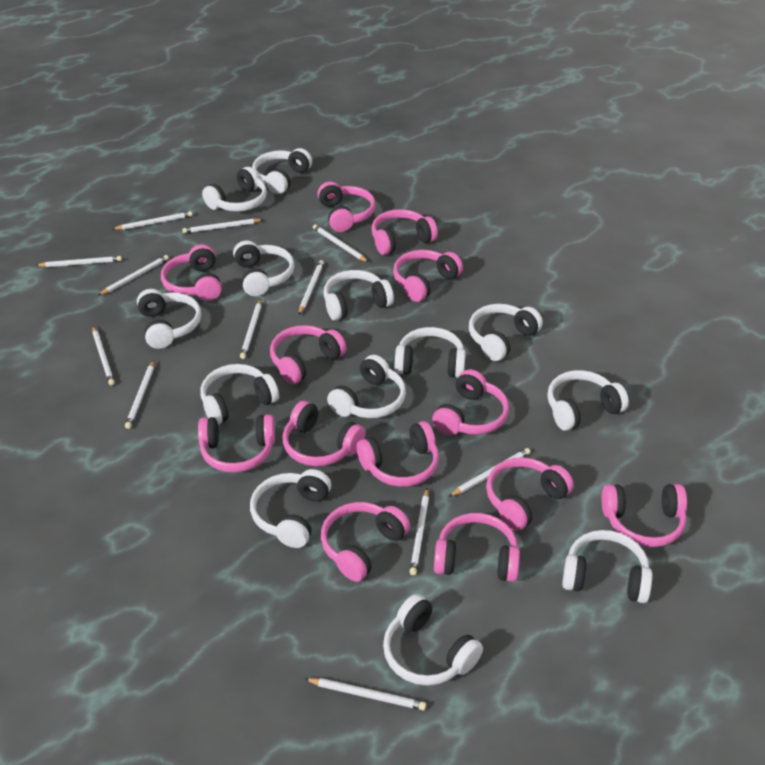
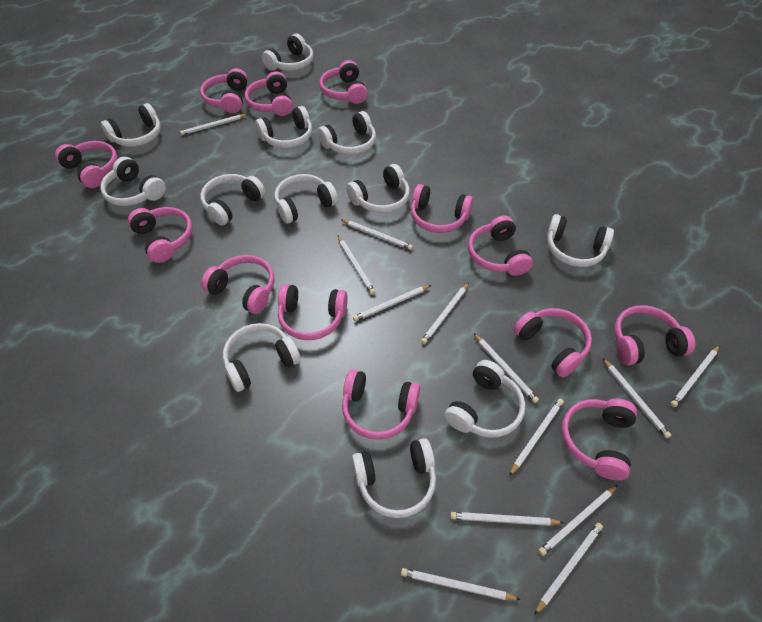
white headphones: 13 -> 12
white pencil: 12 -> 13

